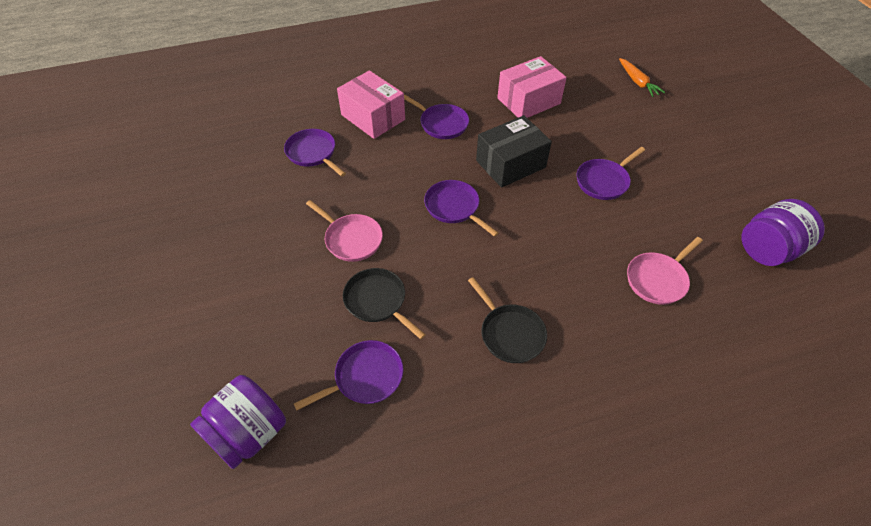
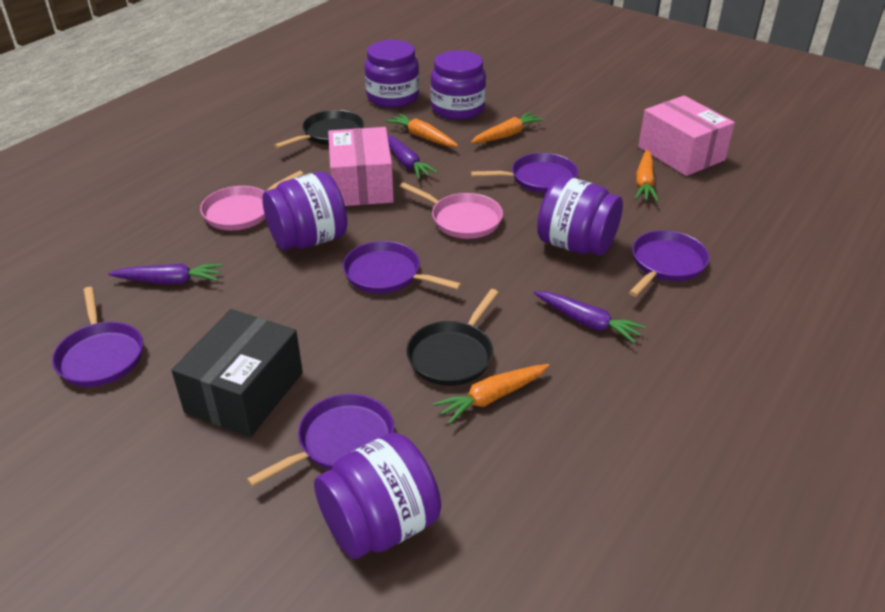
orange carrot: 1 -> 4
purple carrot: 0 -> 3
purple jar: 2 -> 5

